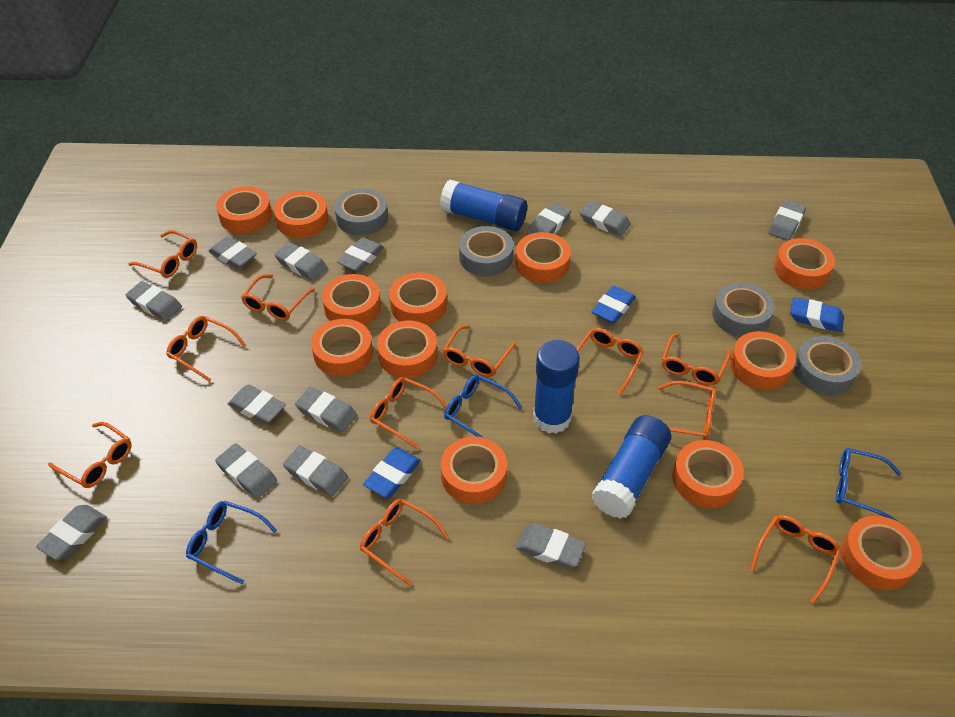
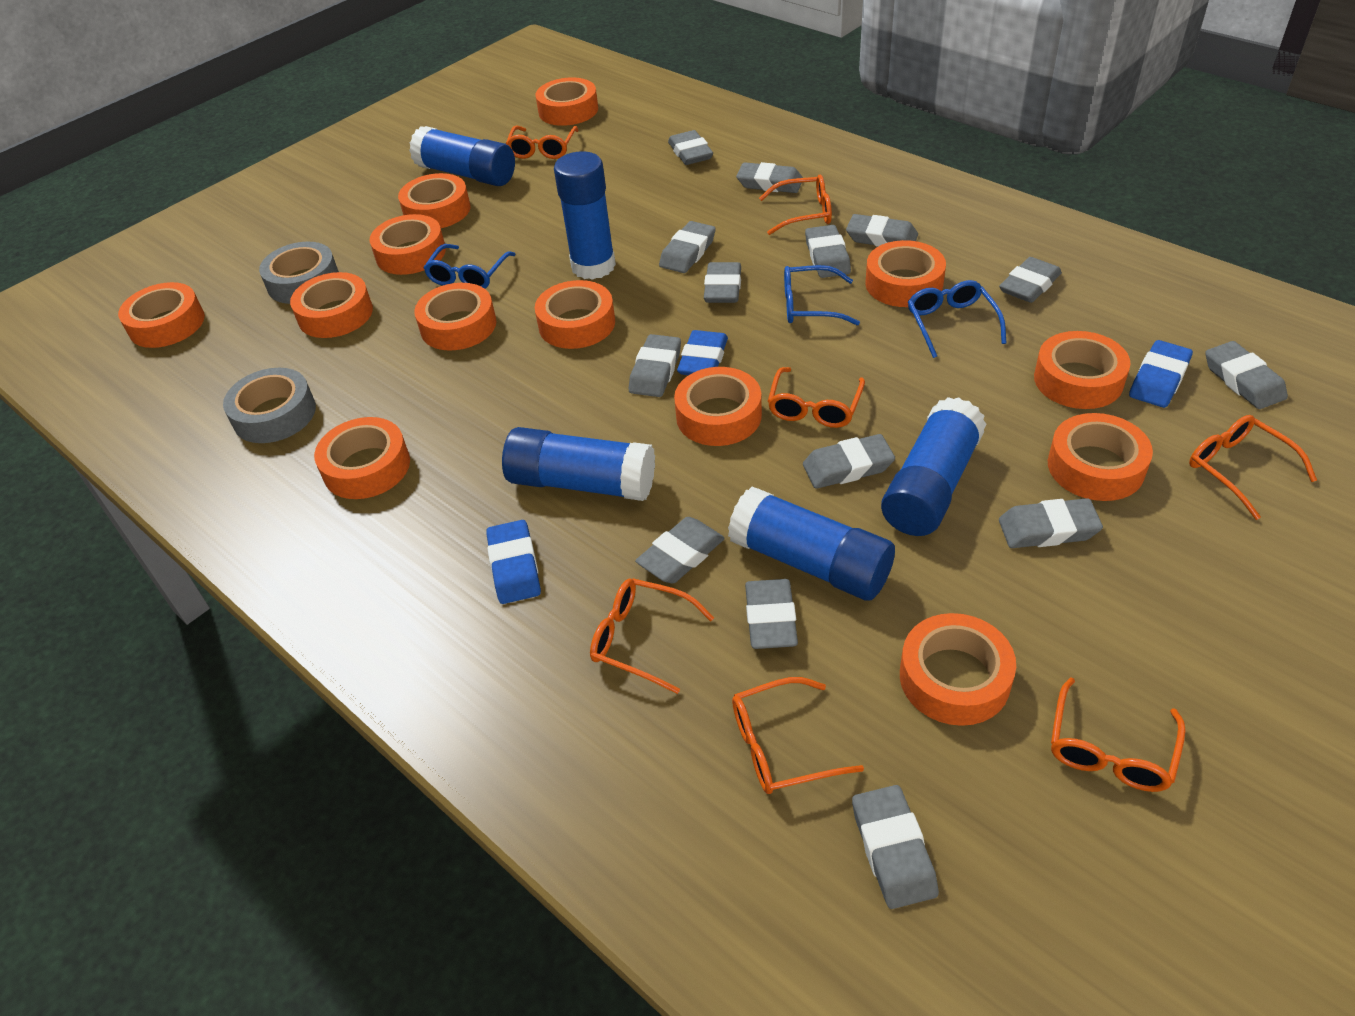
blue glue stick: 3 -> 5
grey eraser: 13 -> 14
grey tape: 4 -> 2
orange glasses: 11 -> 7
orange tape: 12 -> 13

